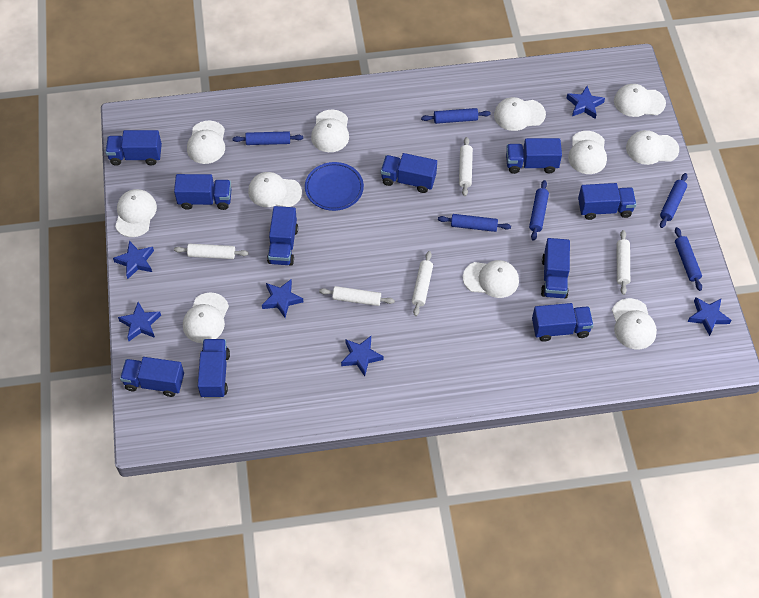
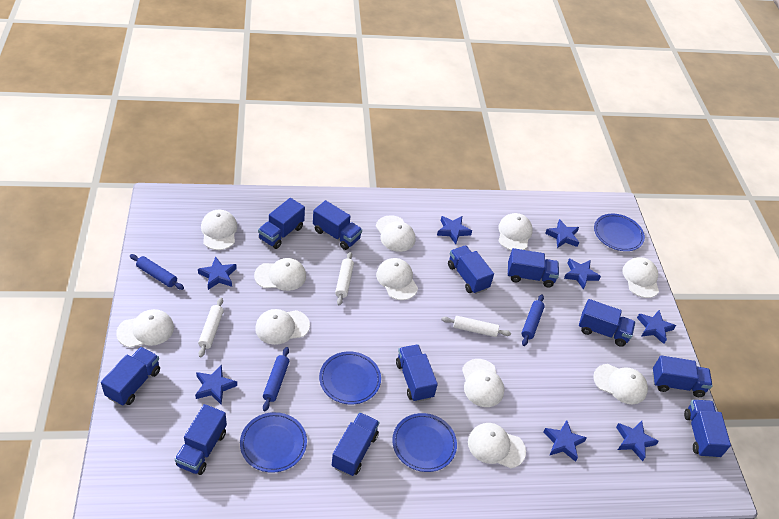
blue plate: 1 -> 4
blue rolling pin: 6 -> 3
blue star: 6 -> 8
blue truck: 10 -> 11
white rolling pin: 5 -> 3

